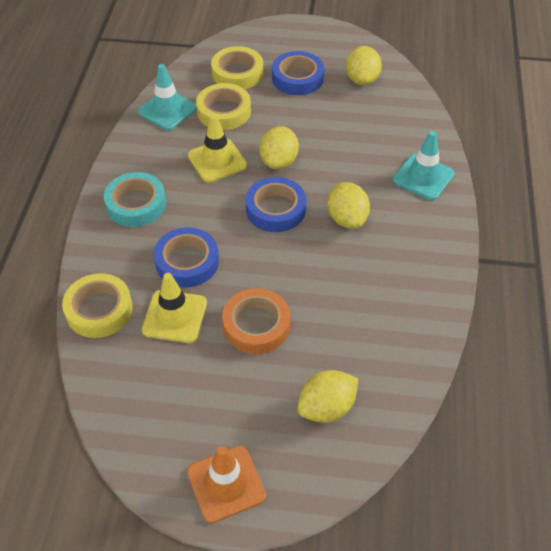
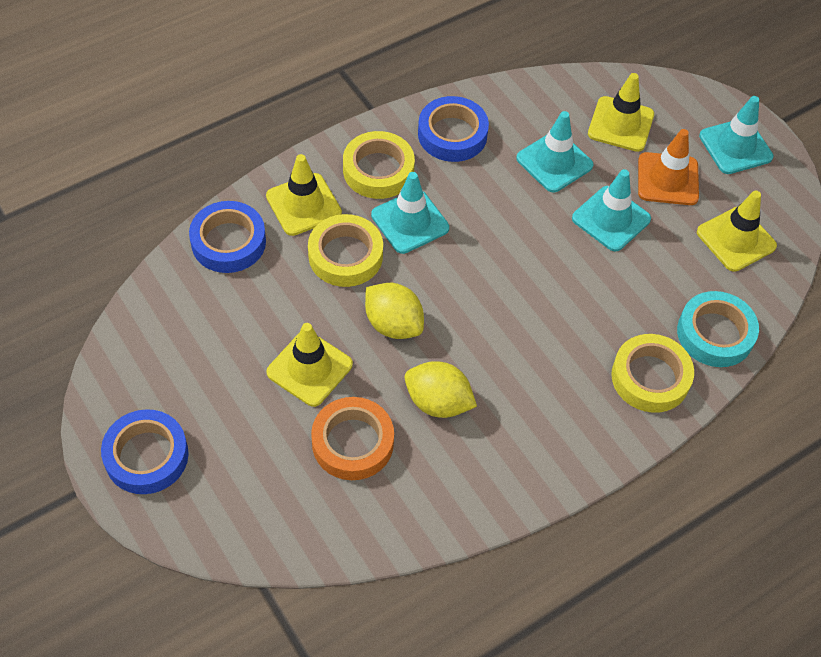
turquoise traffic cone: 2 -> 4
yellow lemon: 4 -> 2
yellow traffic cone: 2 -> 4

